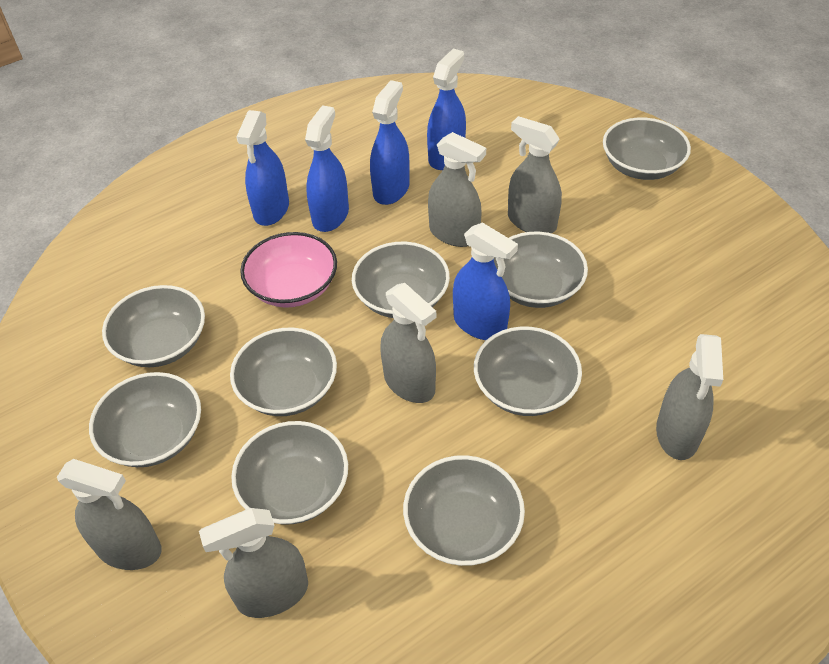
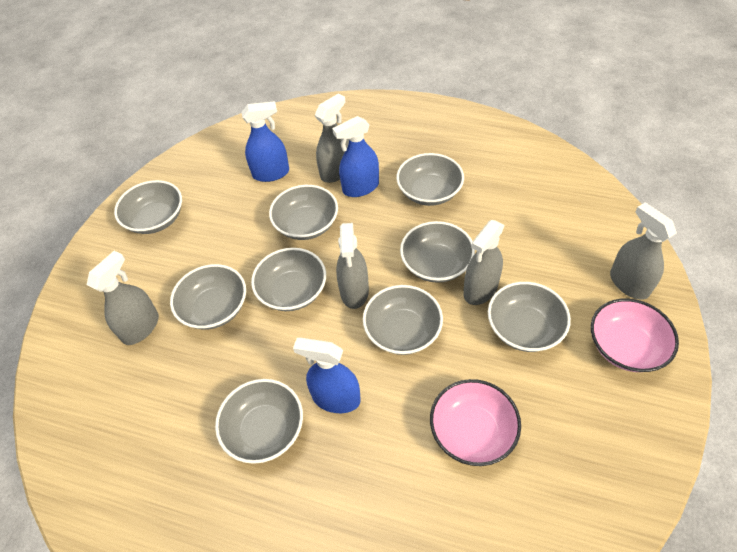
blue spray bottle: 5 -> 3
grey spray bottle: 6 -> 5
pink bowl: 1 -> 2

